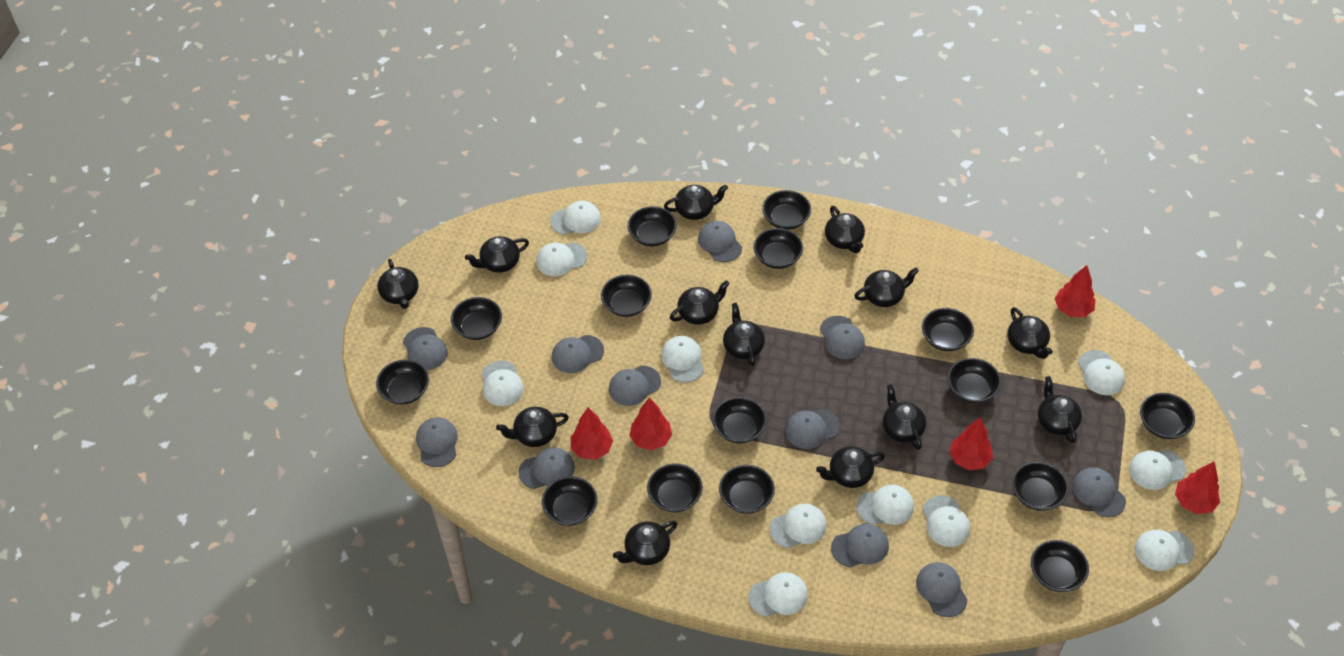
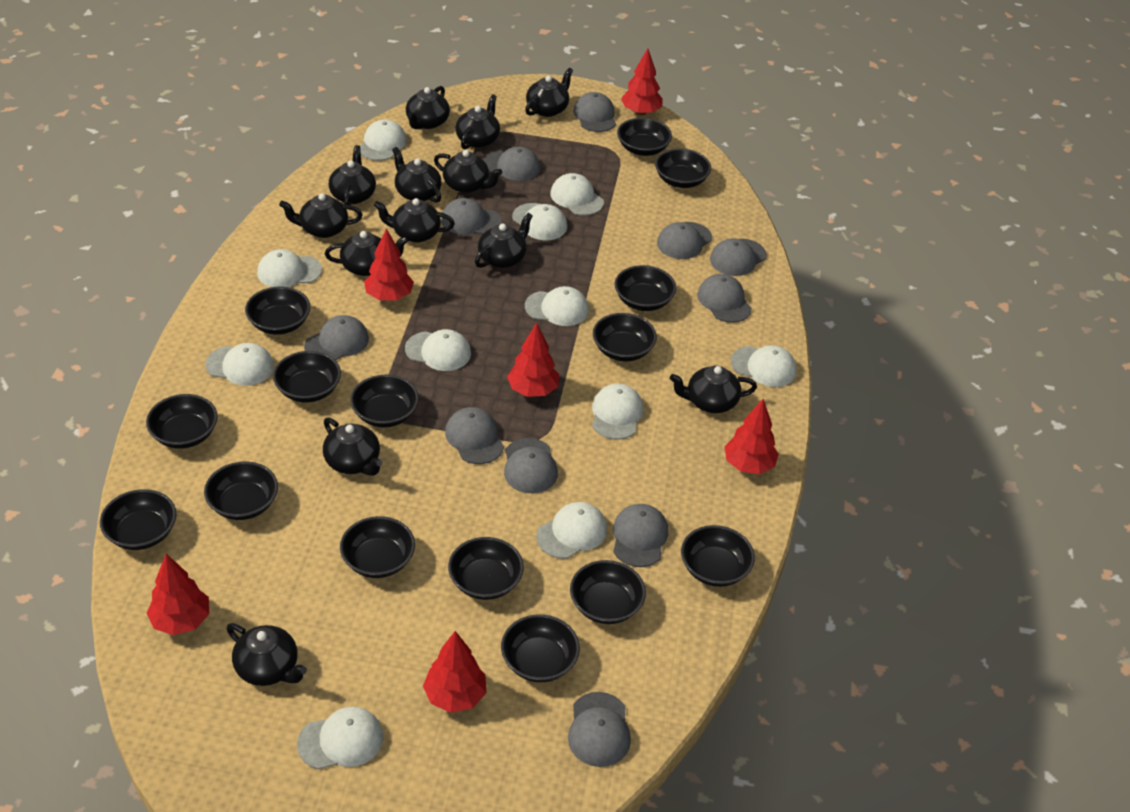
red tree: 5 -> 6

